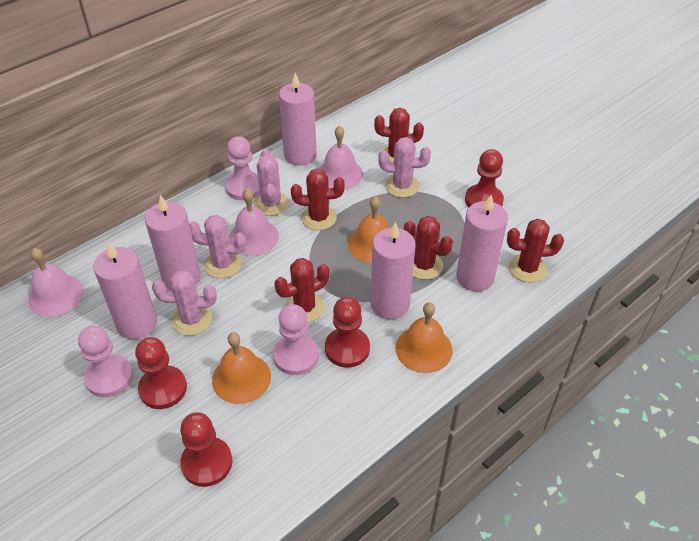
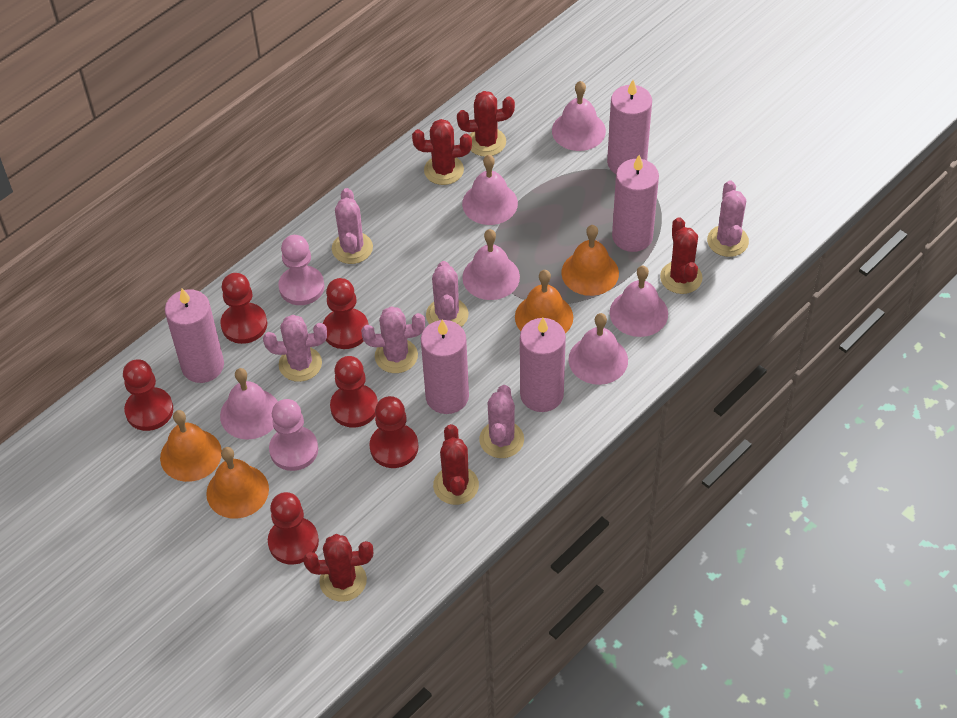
orange bell: 3 -> 4
pink bell: 3 -> 6
pink cactus: 4 -> 6
pink pawn: 3 -> 2
red pawn: 4 -> 6

